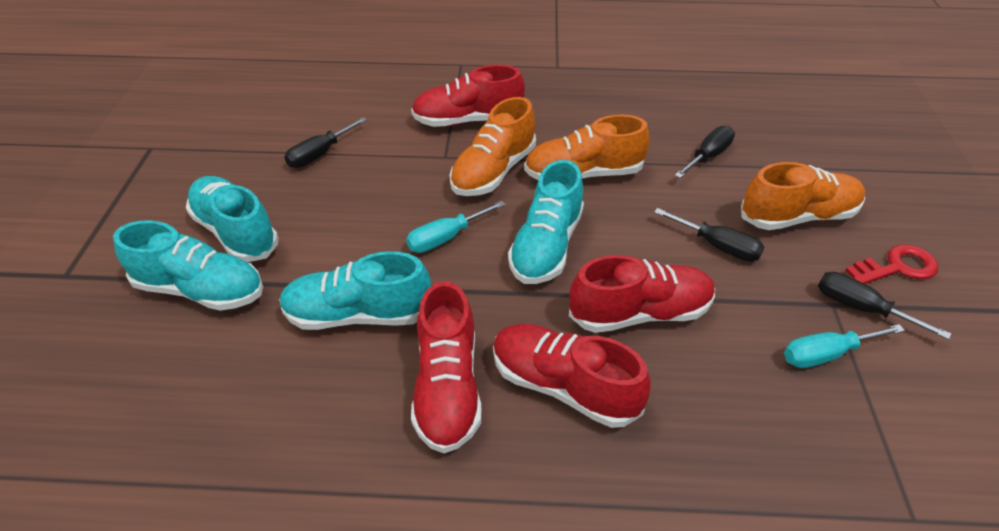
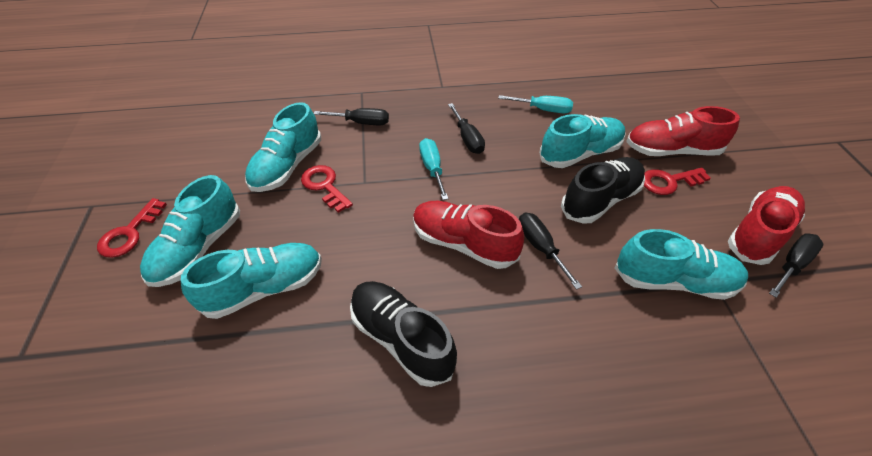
black shoe: 0 -> 2
orange shoe: 3 -> 0
red key: 1 -> 3
red shoe: 4 -> 3
turquoise shoe: 4 -> 5

